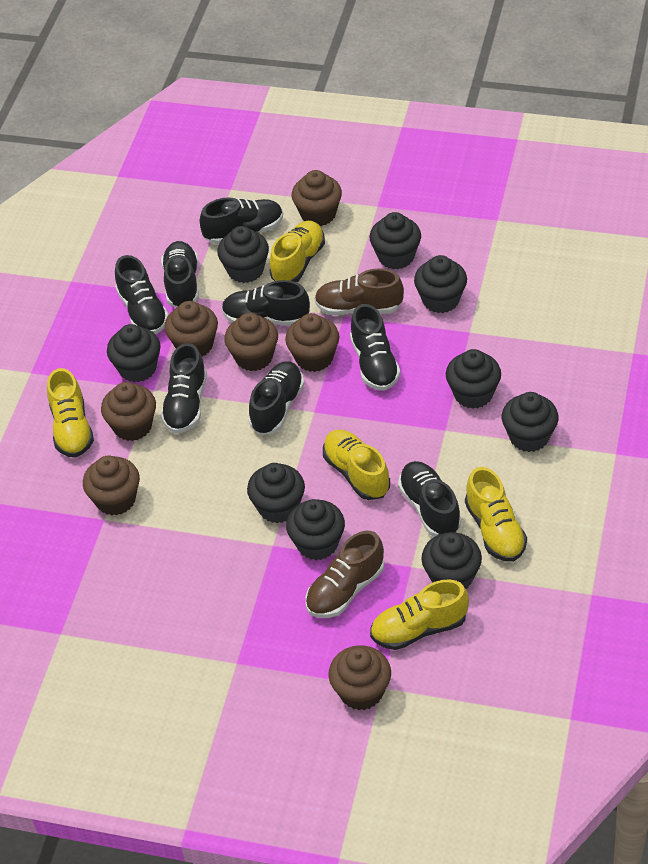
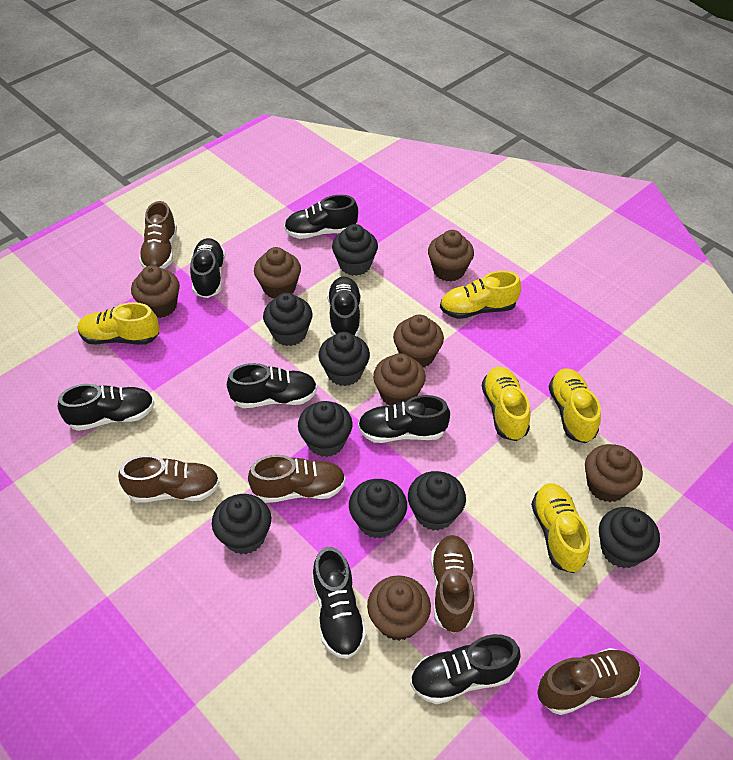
black cupcake: 9 -> 8
brown shoe: 2 -> 5

